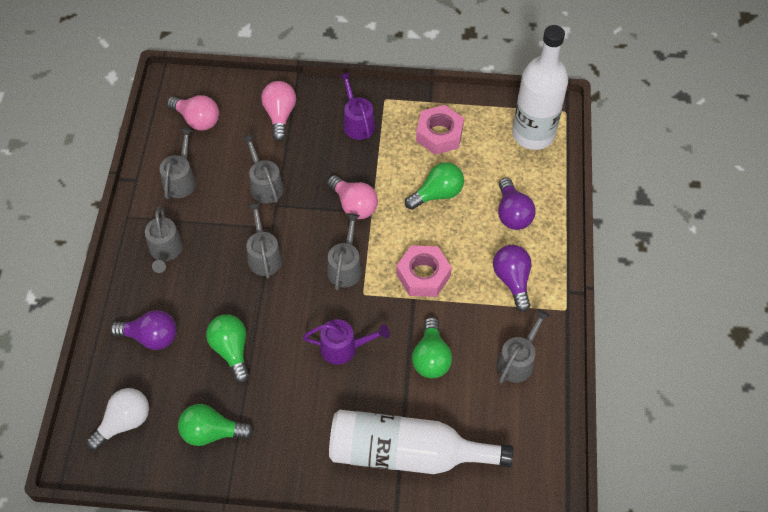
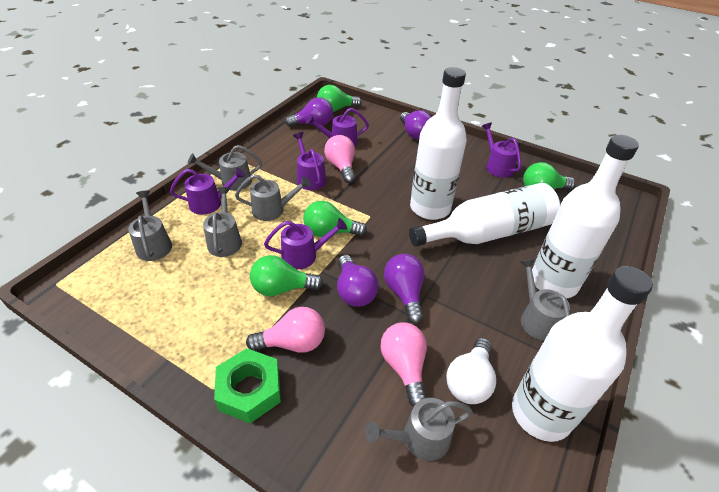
green nut: 0 -> 1
pink nut: 2 -> 0
purple light bulb: 3 -> 4
purple watering can: 2 -> 5
white bottle: 2 -> 4

